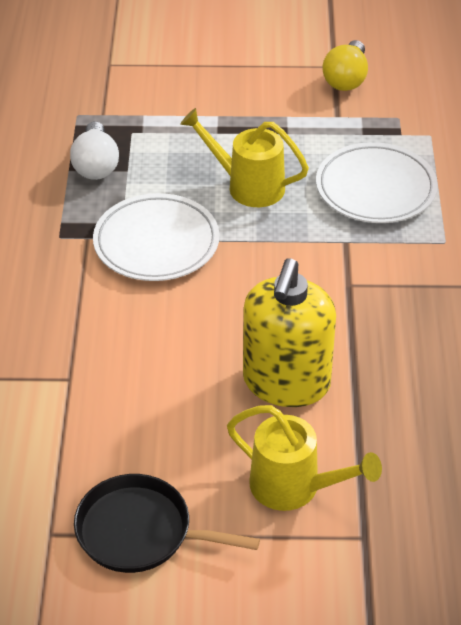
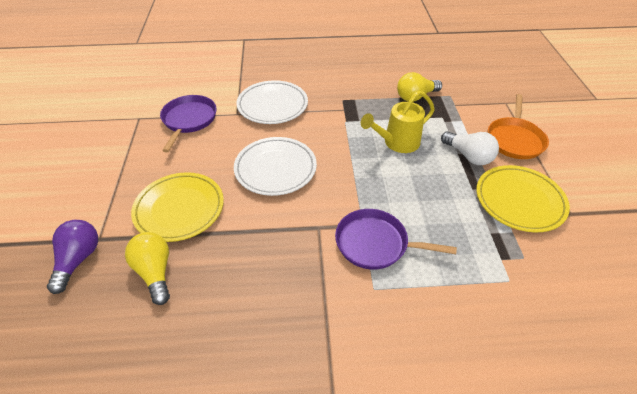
black pan: 1 -> 0
orange pan: 0 -> 1
purple light bulb: 0 -> 1
purple pan: 0 -> 2
yellow light bulb: 1 -> 2
yellow plate: 0 -> 2
yellow soap dispenser: 1 -> 0
yellow watering can: 2 -> 1

